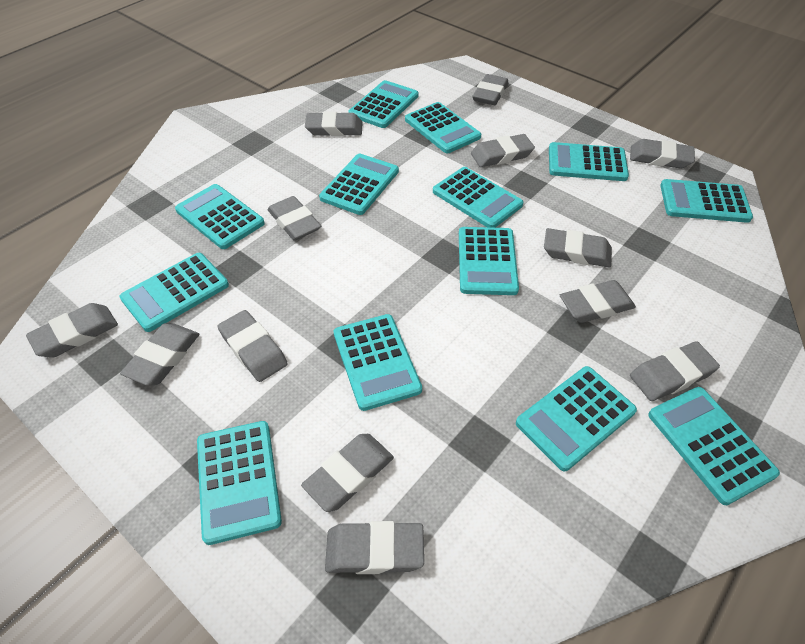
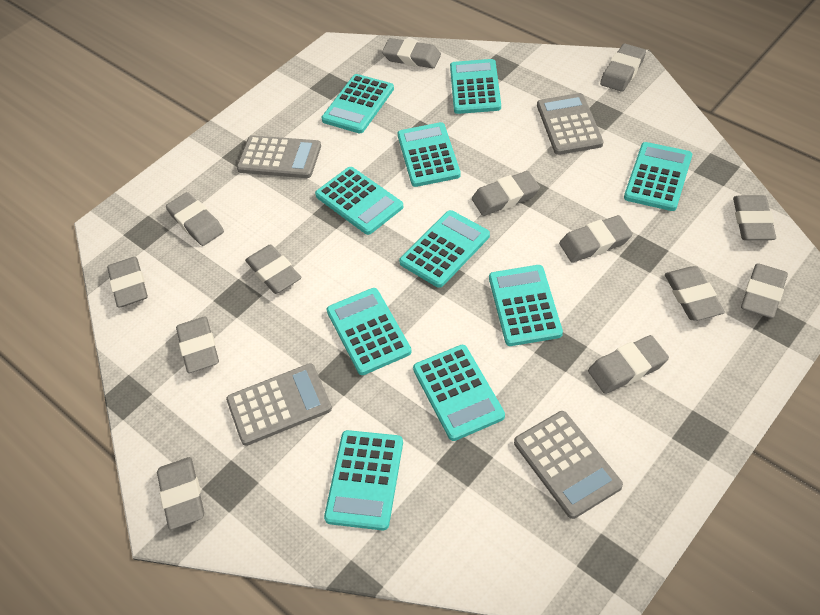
grey calculator: 0 -> 4
turquoise calculator: 13 -> 10

